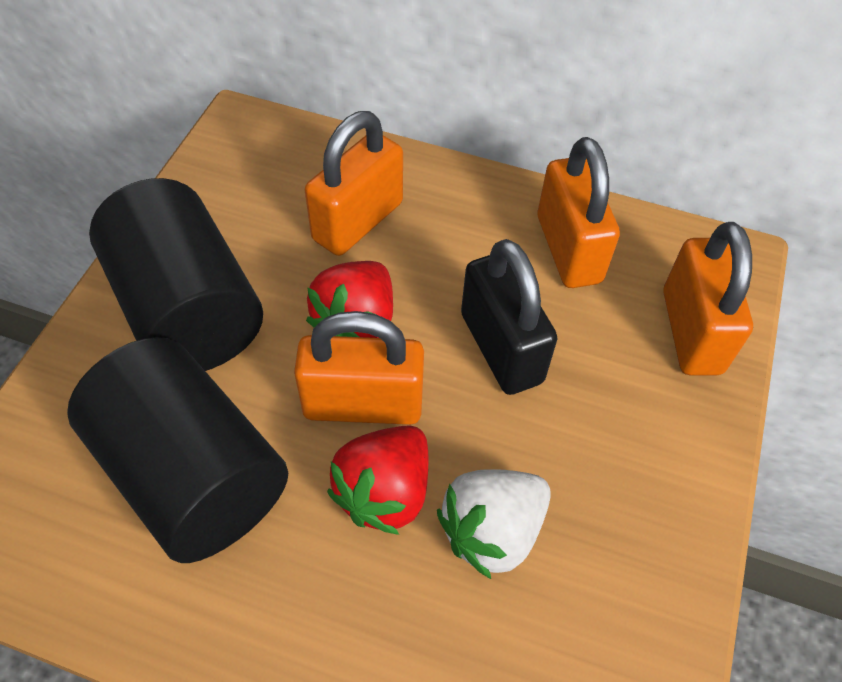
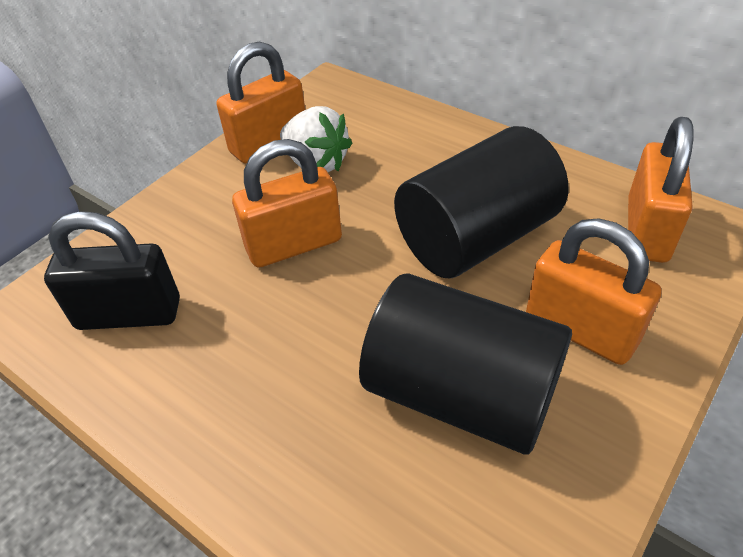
red strawberry: 2 -> 0

